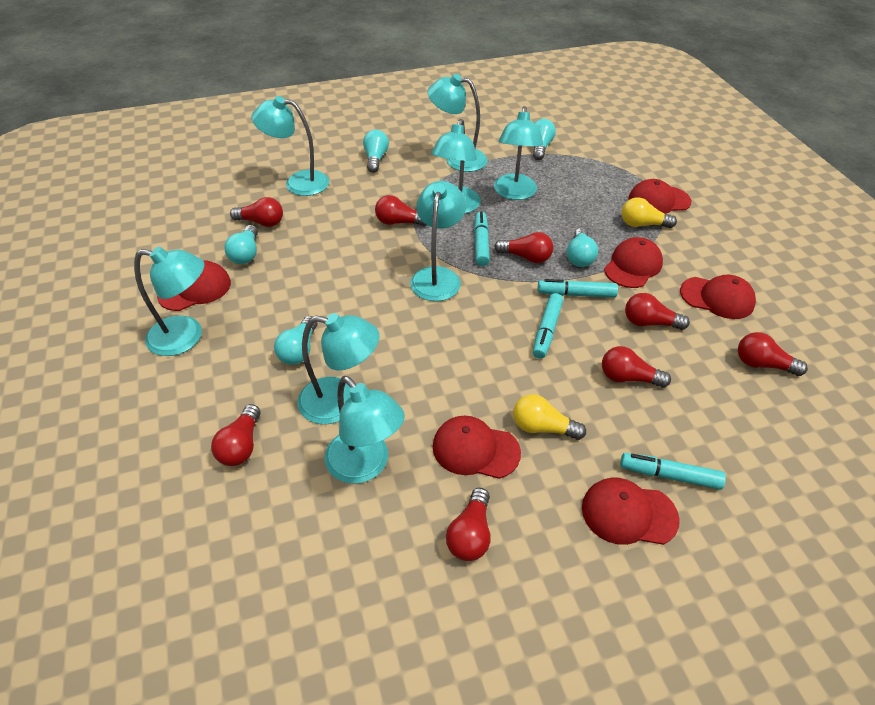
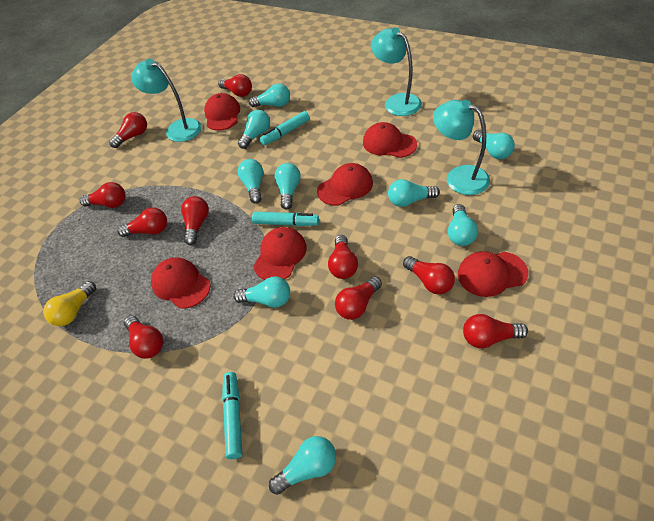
red light bulb: 8 -> 10
turquoise lamp: 8 -> 3
turquoise light bulb: 5 -> 9
turquoise marker: 4 -> 3
yellow light bulb: 2 -> 1

